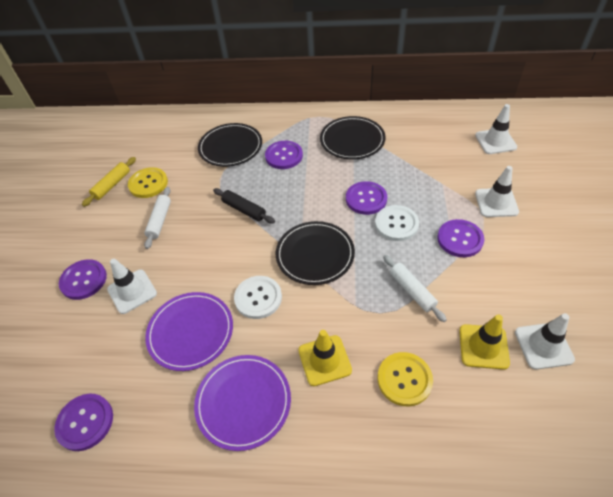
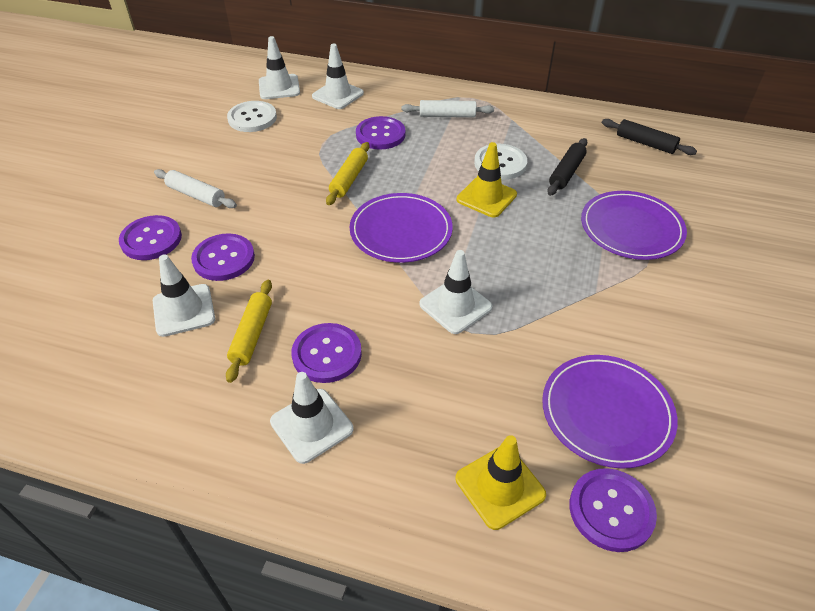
black plate: 3 -> 0
black rolling pin: 1 -> 2
purple plate: 2 -> 3
white traffic cone: 4 -> 5
yellow button: 2 -> 0
yellow rolling pin: 1 -> 2

